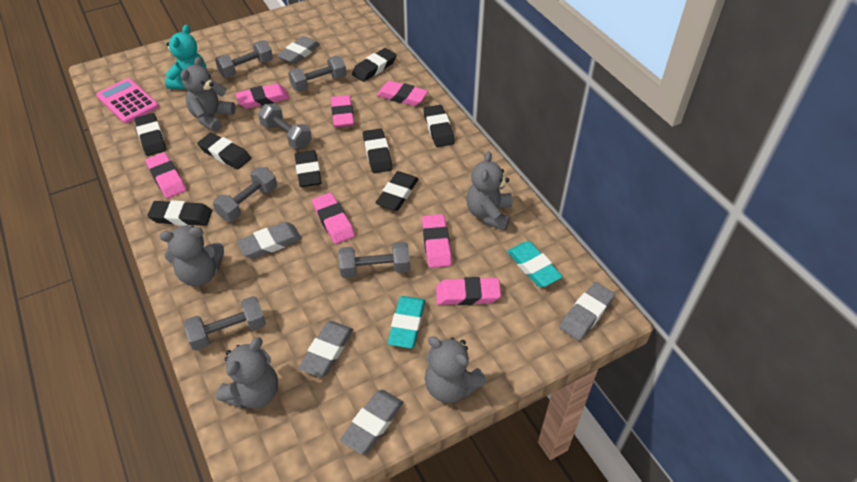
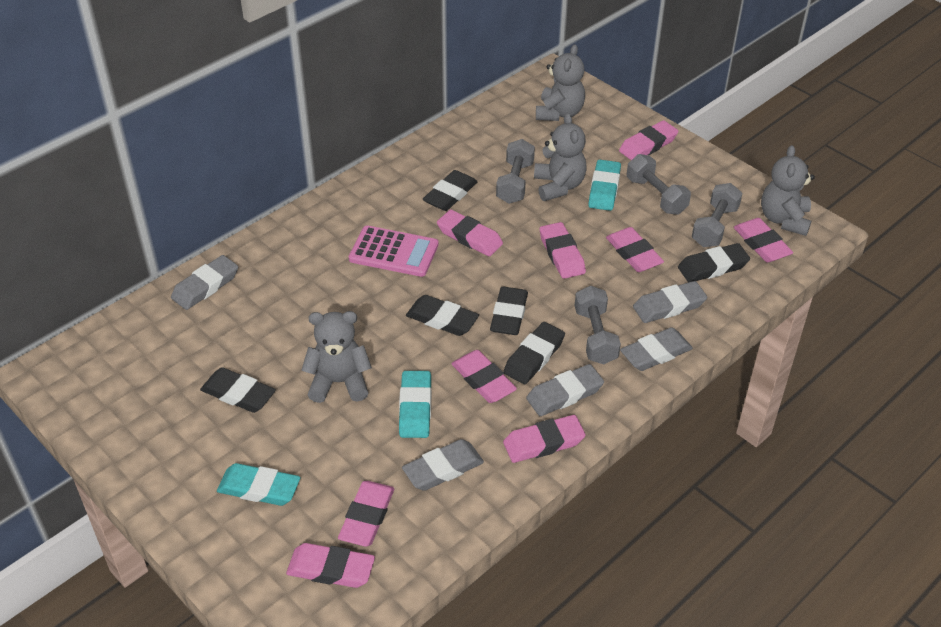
black eraser: 8 -> 6
grey dumbbell: 6 -> 4
grey teddy bear: 5 -> 4
pink eraser: 7 -> 9
turquoise eraser: 2 -> 3
turquoise teddy bear: 1 -> 0

